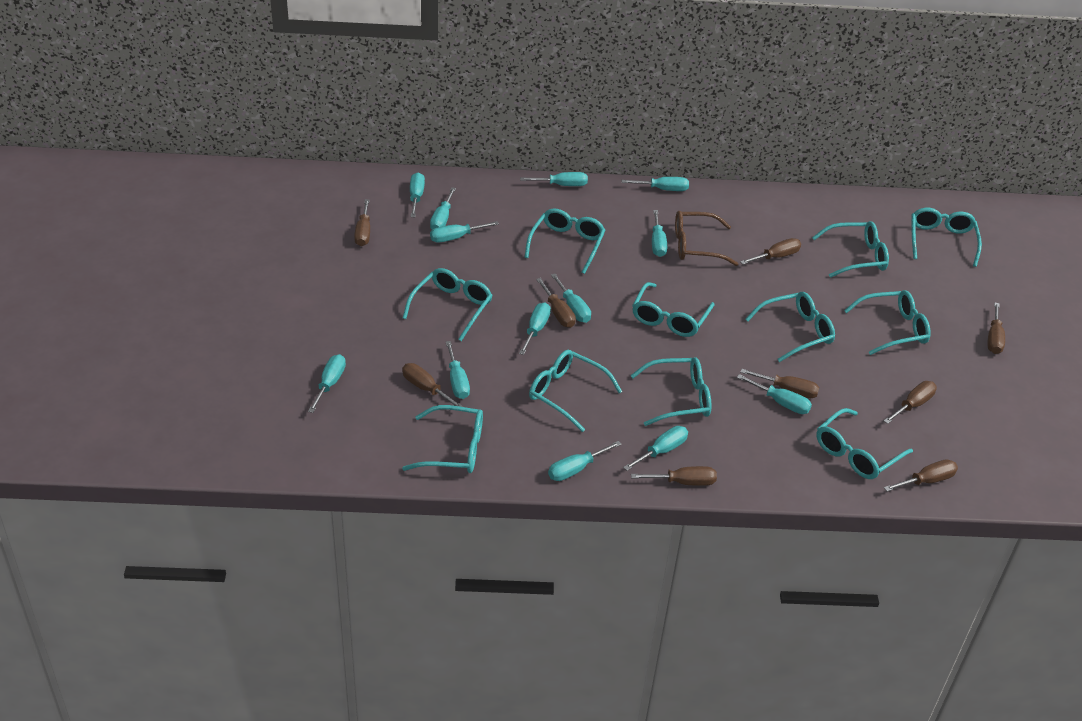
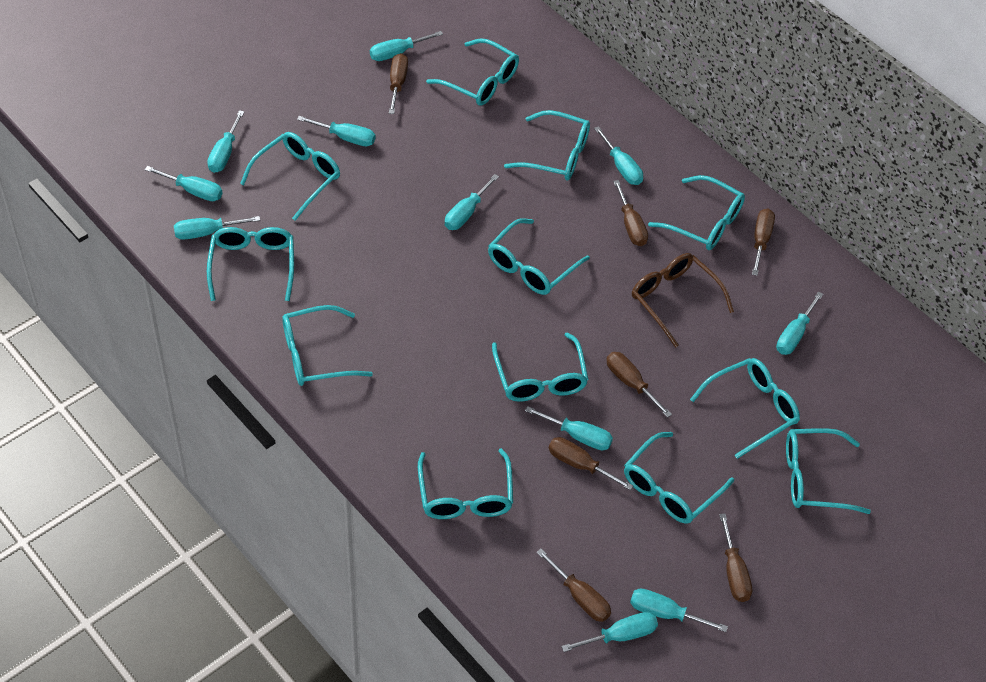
brown screwdriver: 9 -> 7
turquoise glasses: 11 -> 12
turquoise screwdriver: 13 -> 11

